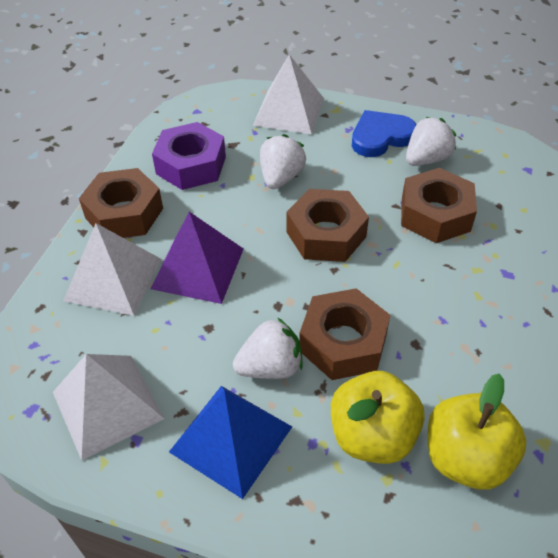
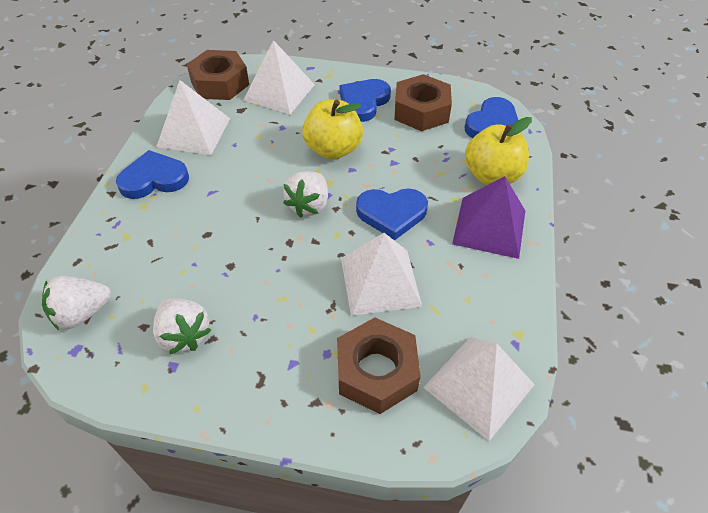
blue heart: 1 -> 4
blue pyramid: 1 -> 0
brown nut: 4 -> 3
purple nut: 1 -> 0
white pyramid: 3 -> 4

